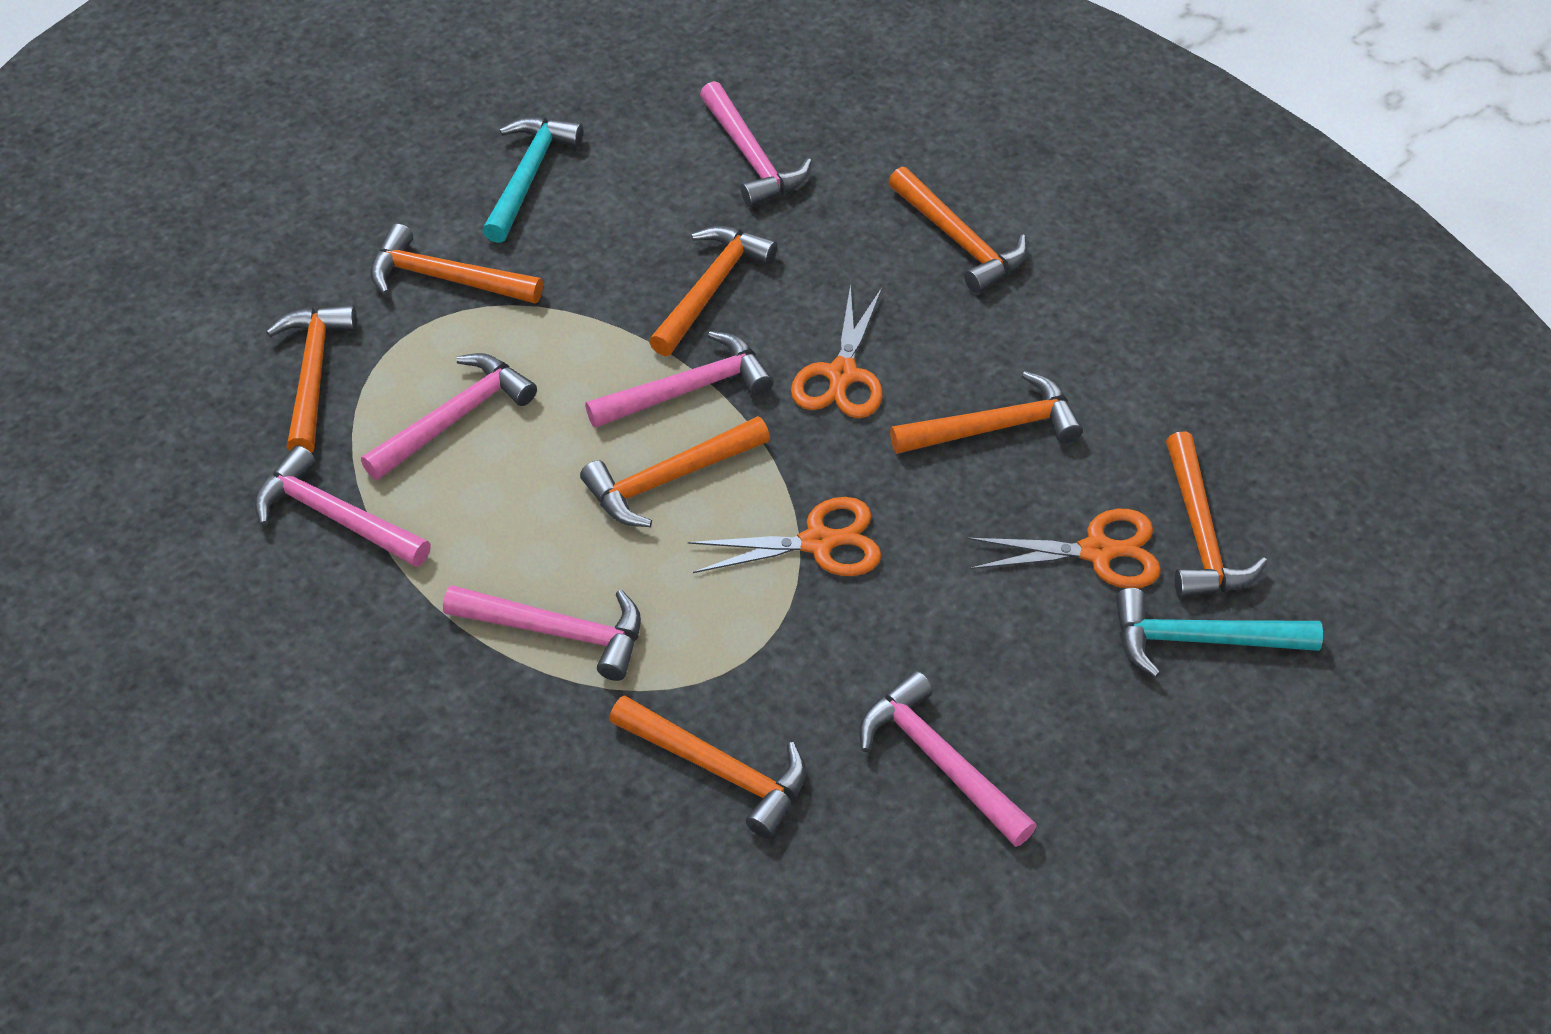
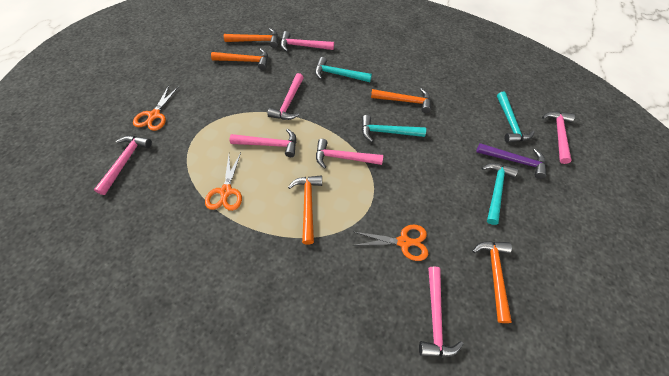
orange hammer: 8 -> 5
pink hammer: 6 -> 7
purple hammer: 0 -> 1
turquoise hammer: 2 -> 4

